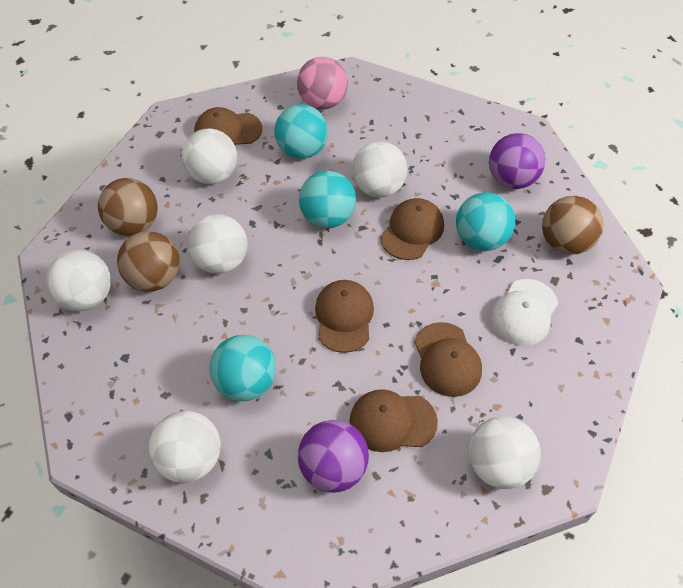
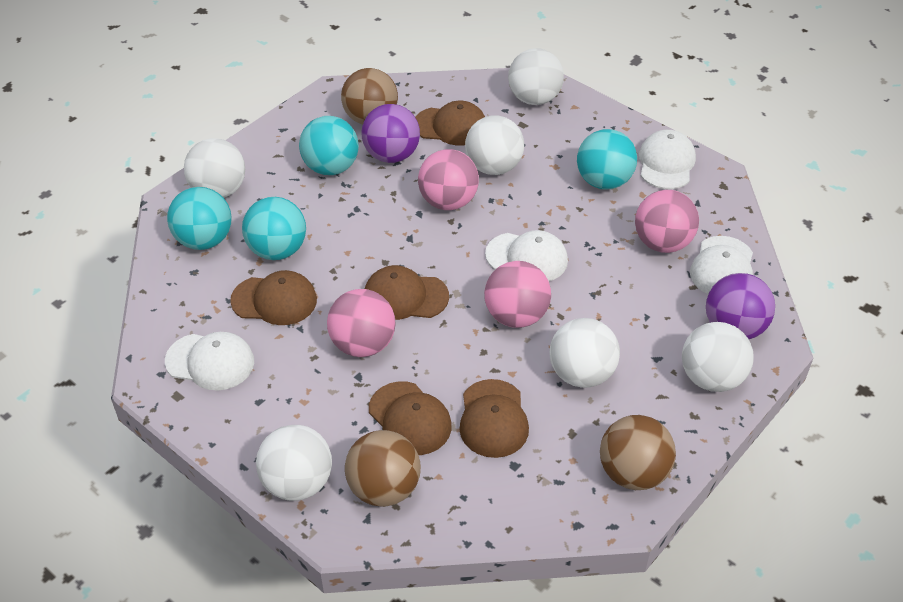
pink ball: 1 -> 4
white cap: 1 -> 4

